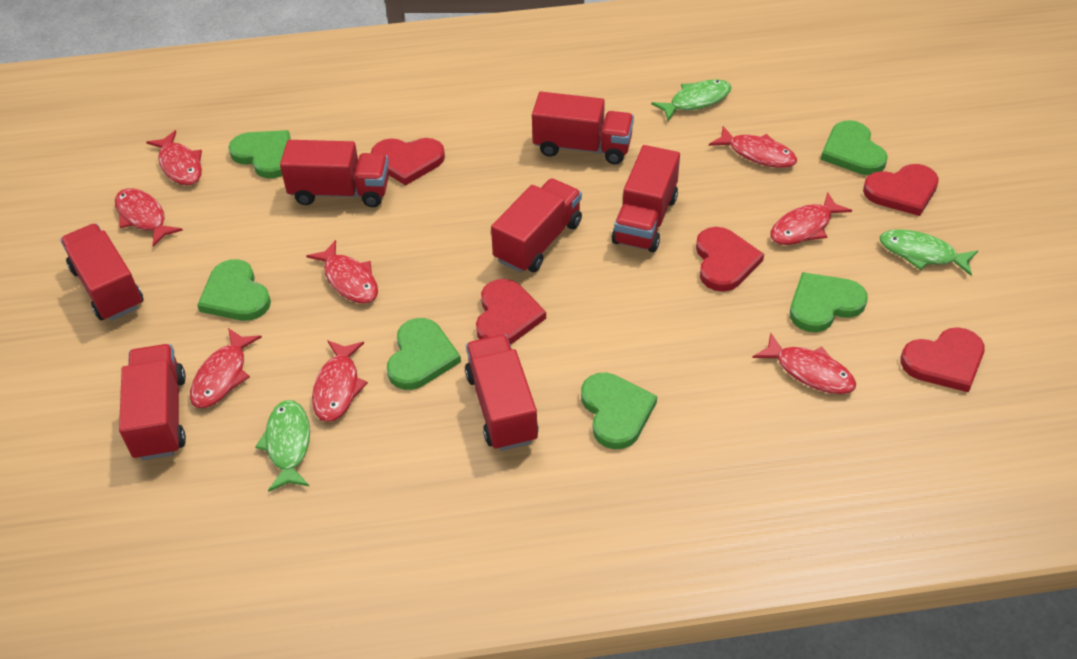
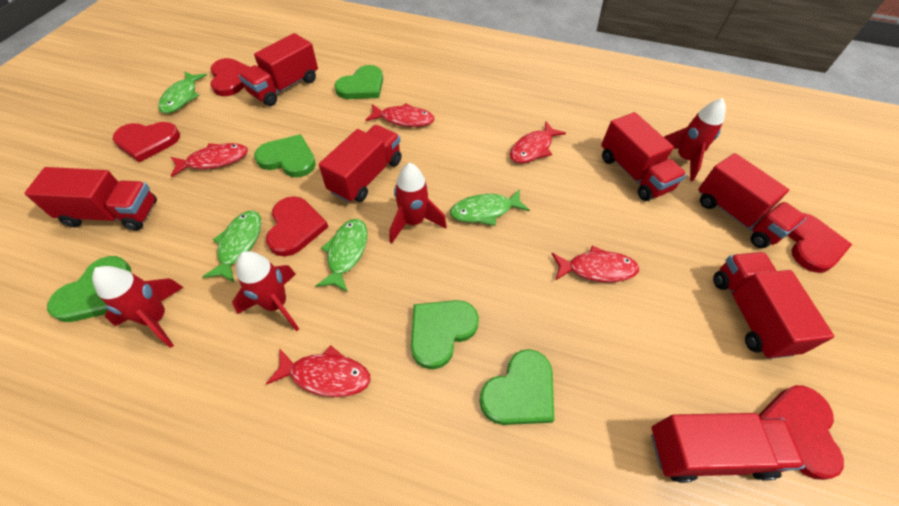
green fish: 3 -> 4
green heart: 6 -> 5
red fish: 8 -> 5
red rocket: 0 -> 4

